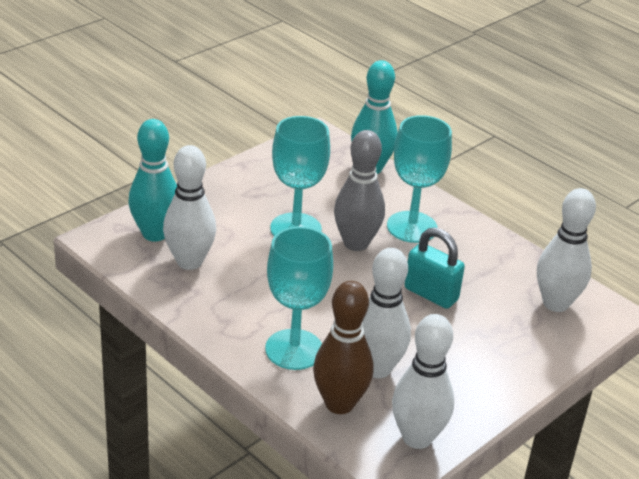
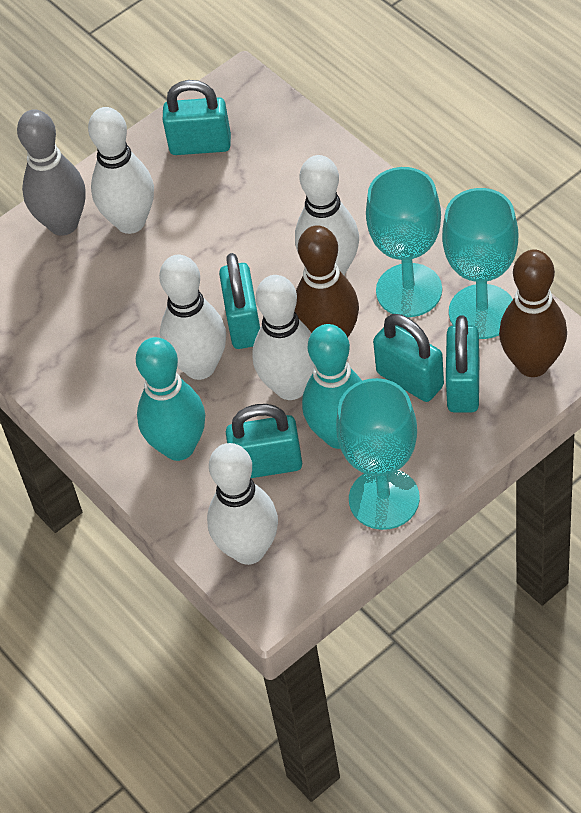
brown bowling pin: 1 -> 2
turquoise padlock: 1 -> 5
white bowling pin: 4 -> 5

